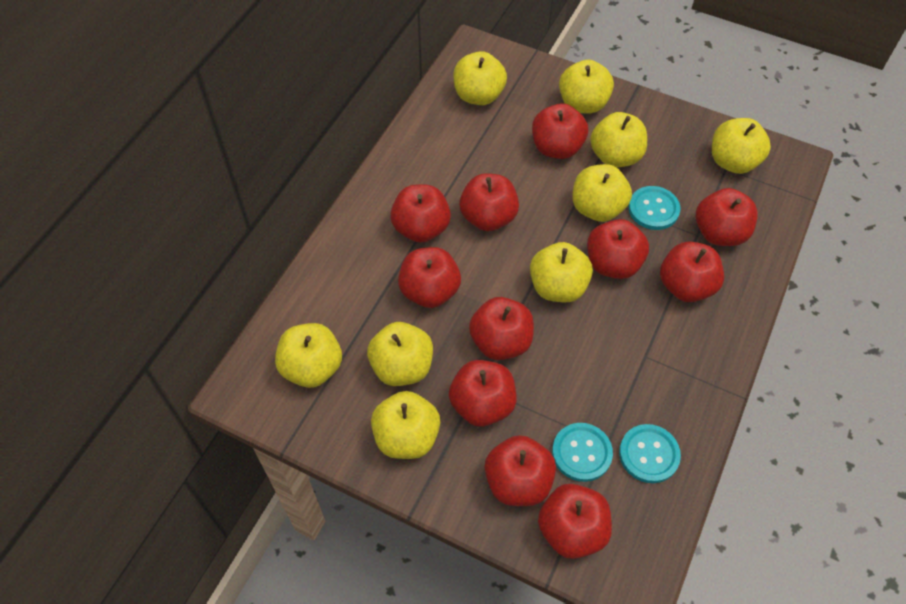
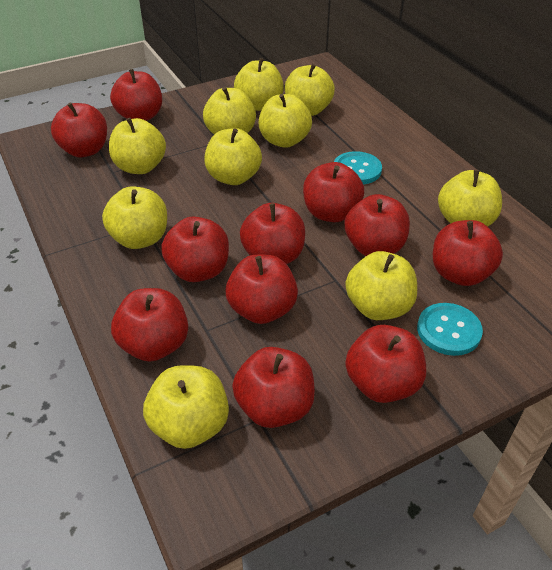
turquoise button: 3 -> 2
yellow apple: 9 -> 10

